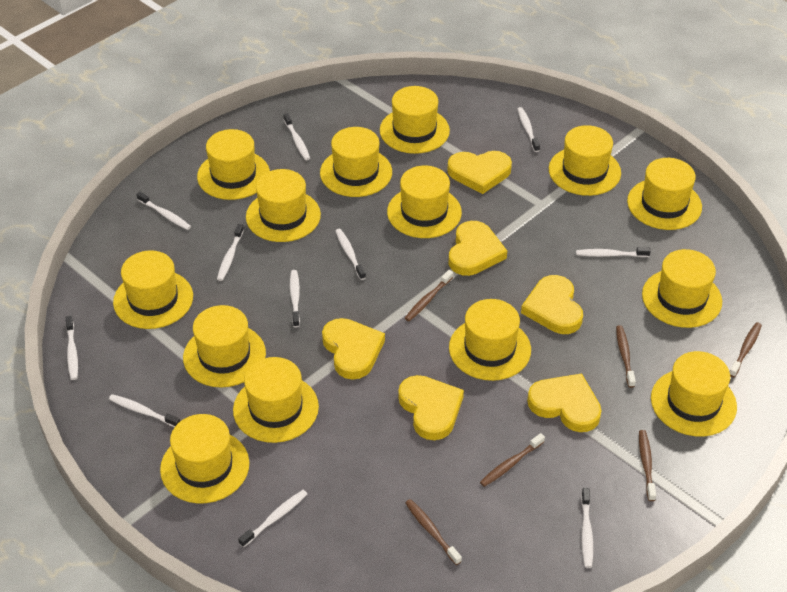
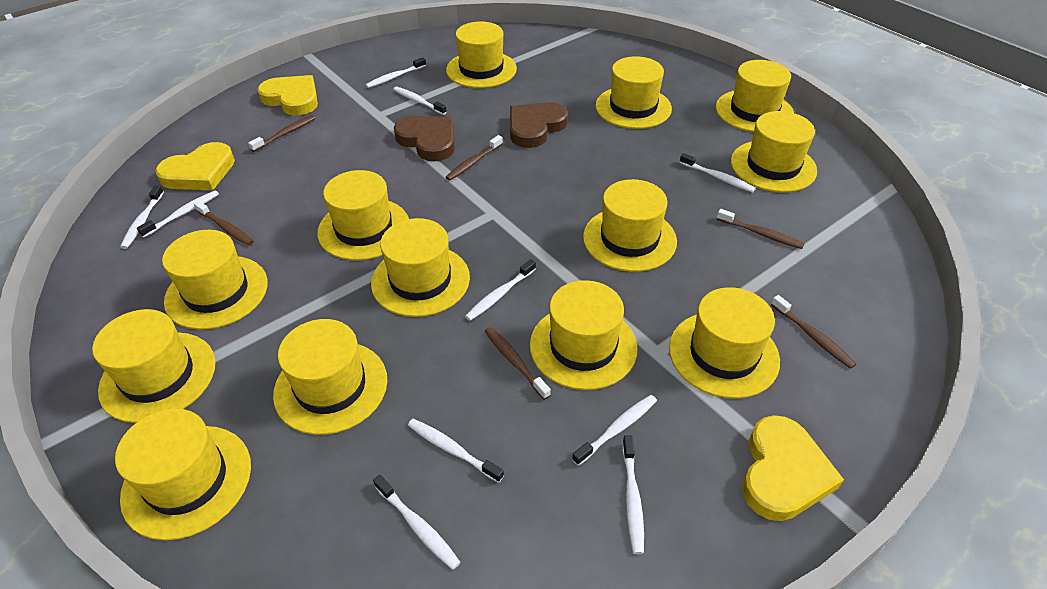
brown heart: 0 -> 2
white toothbrush: 11 -> 10
yellow hat: 14 -> 13
yellow heart: 6 -> 3

